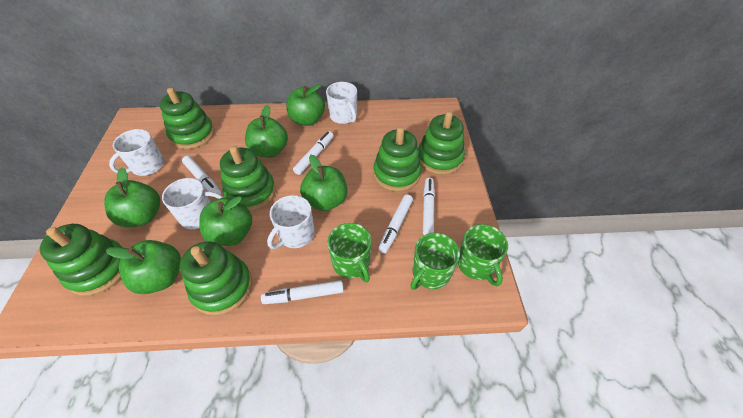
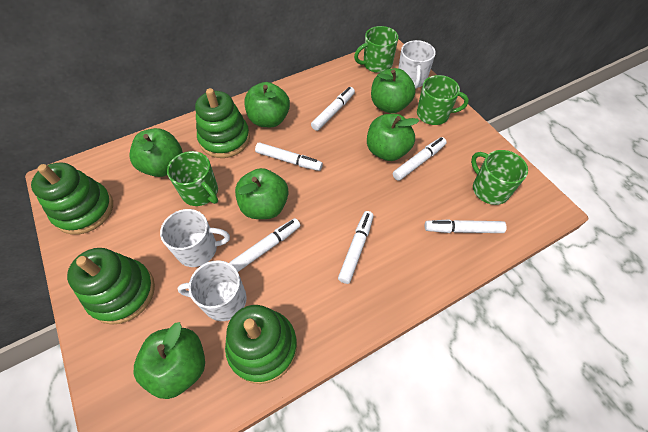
green mug: 3 -> 4
green stacking toy: 6 -> 4
white marker: 5 -> 6
white mug: 4 -> 3

